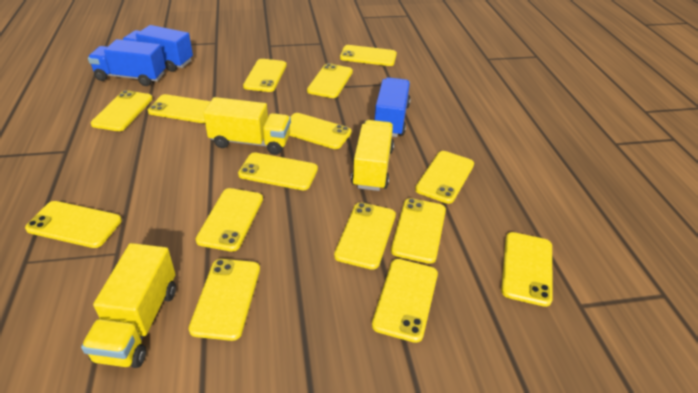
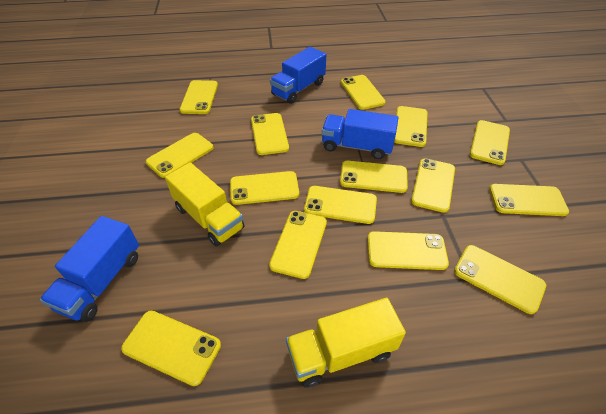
yellow truck: 3 -> 2

